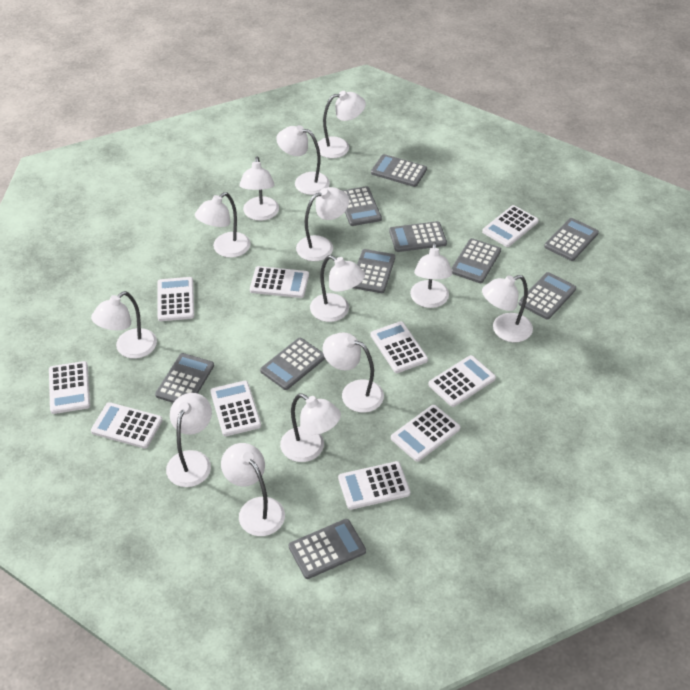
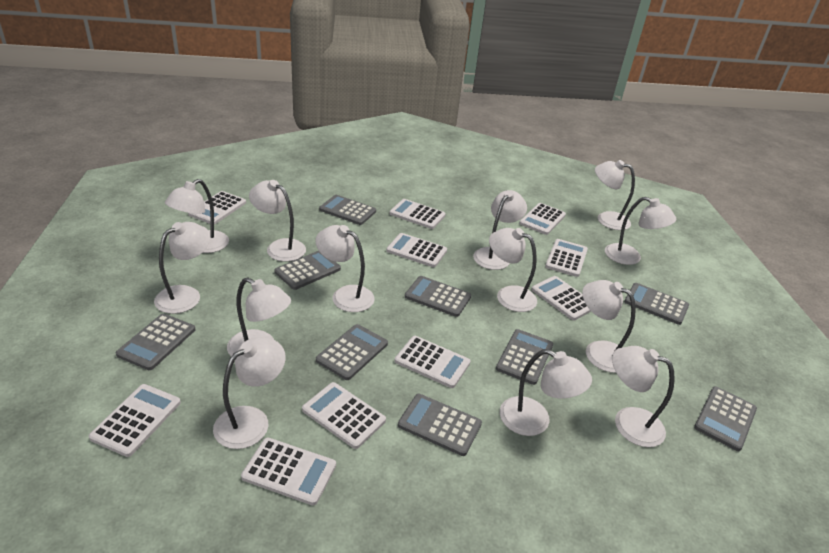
grey calculator: 10 -> 9

